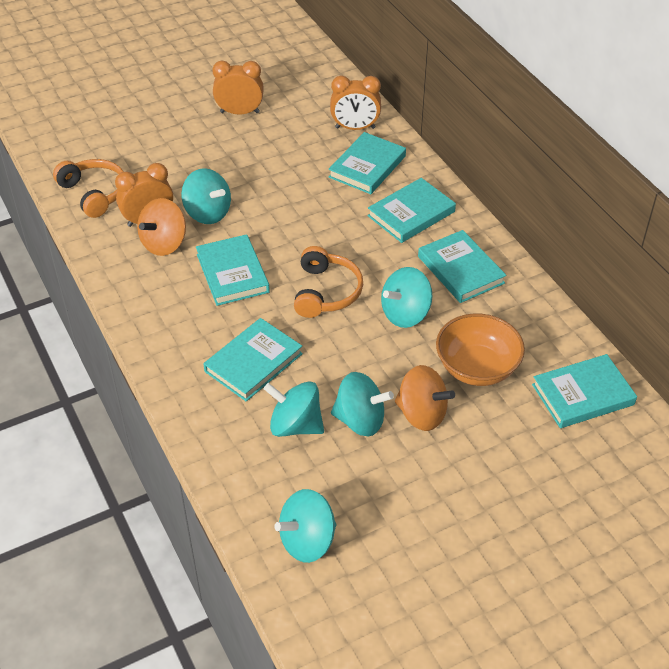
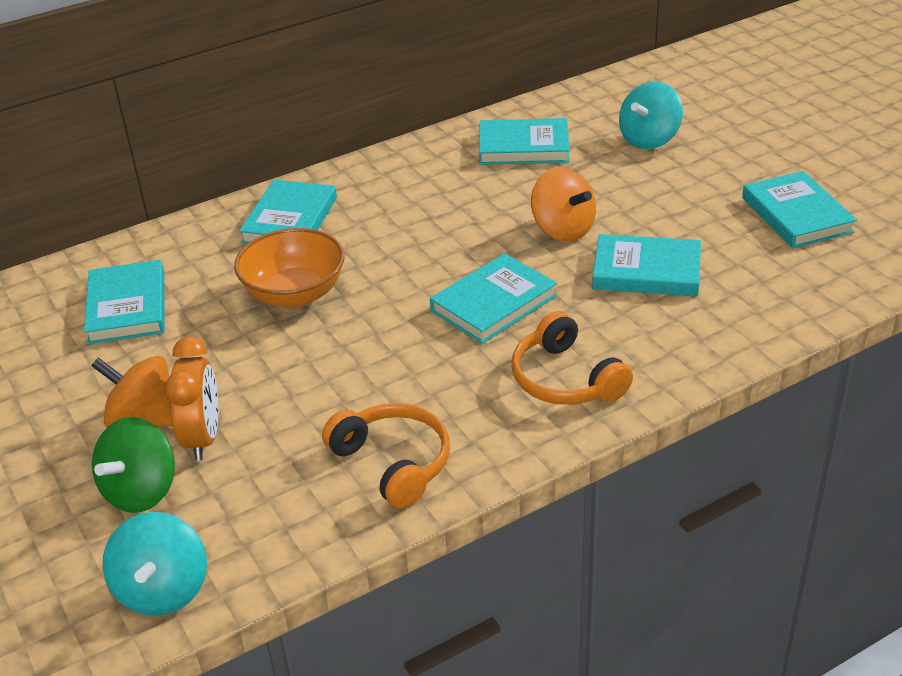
green spinning top: 0 -> 1
orange clock: 3 -> 1
turquoise spinning top: 5 -> 2

